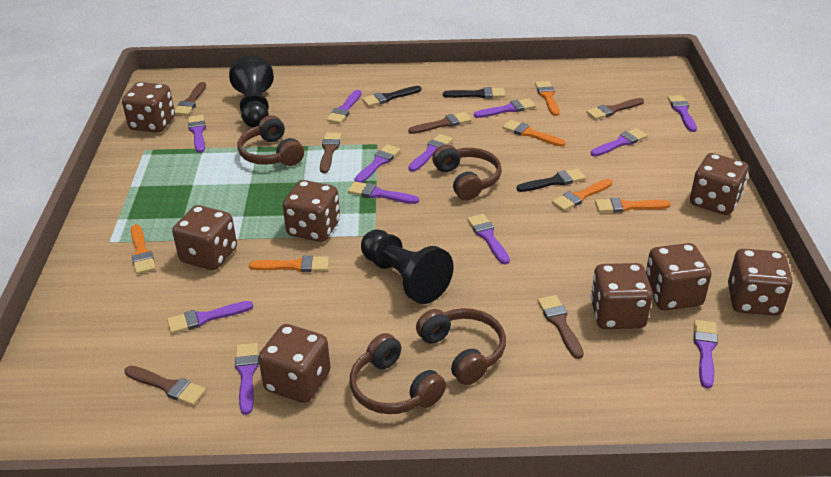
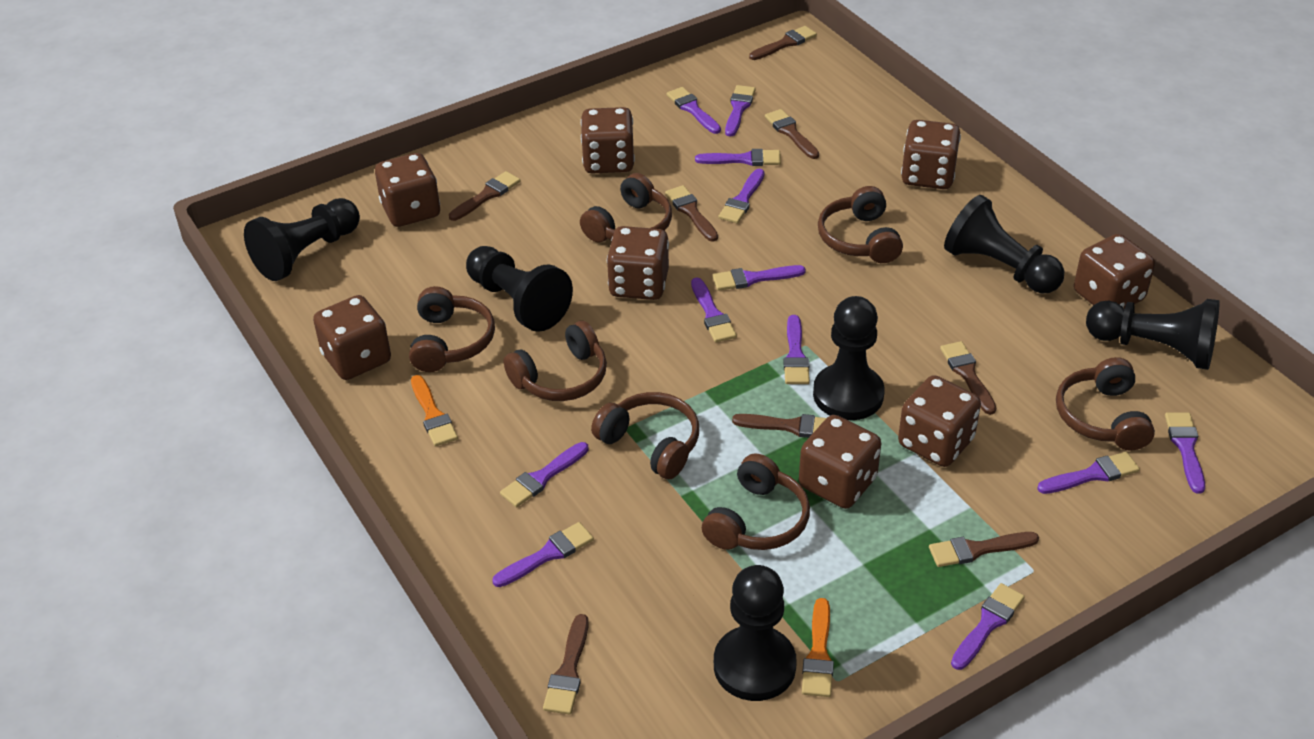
black brush: 3 -> 0
black pawn: 2 -> 6
brown brush: 6 -> 8
brown headphones: 4 -> 7
orange brush: 6 -> 2

